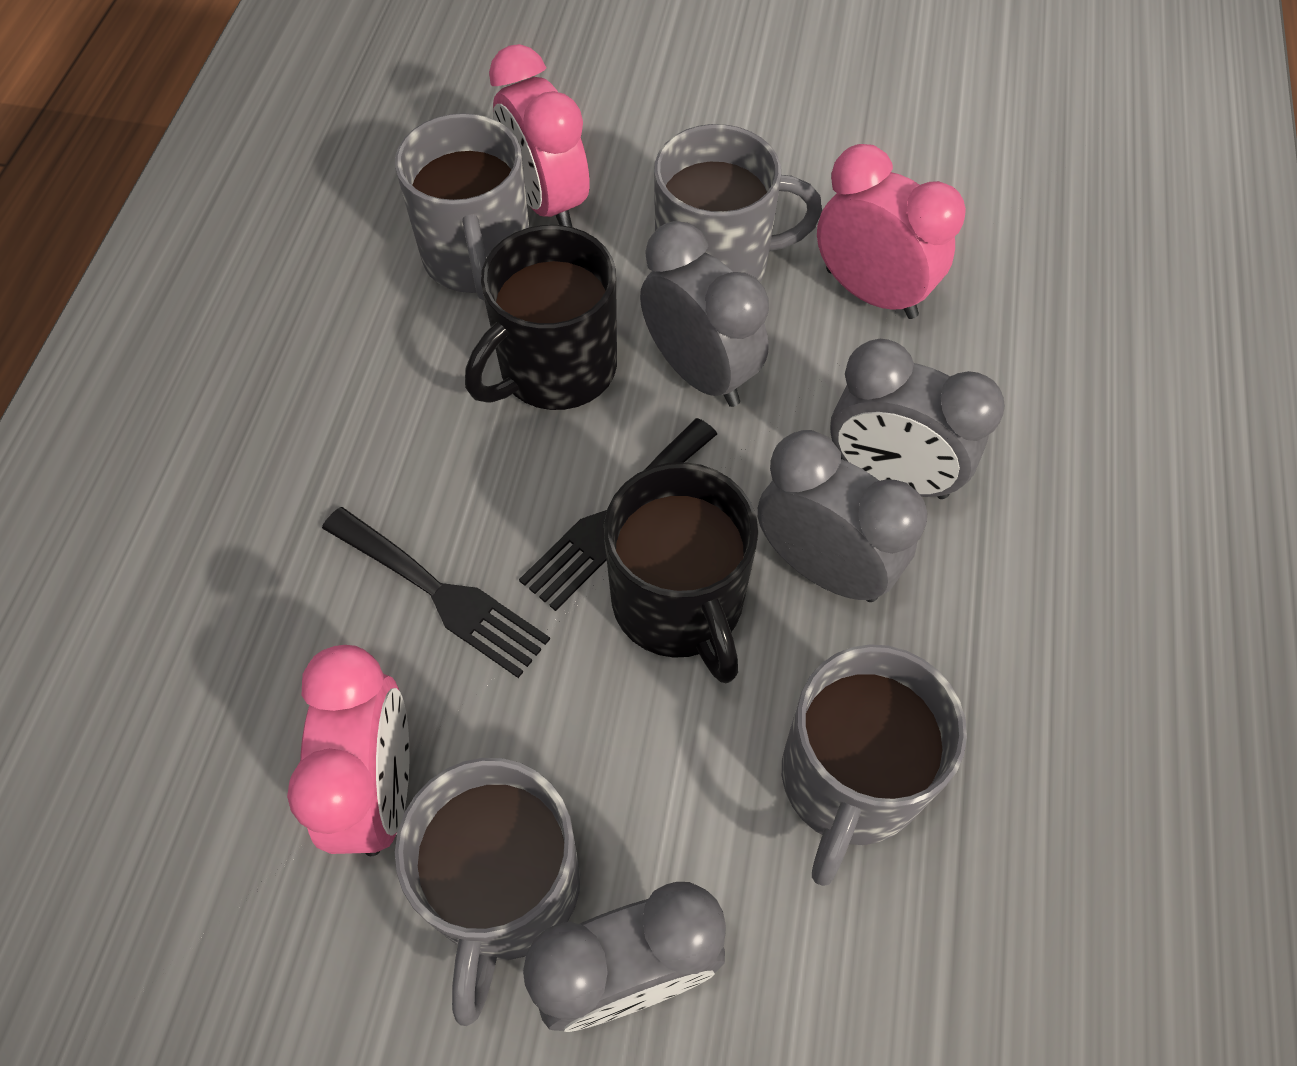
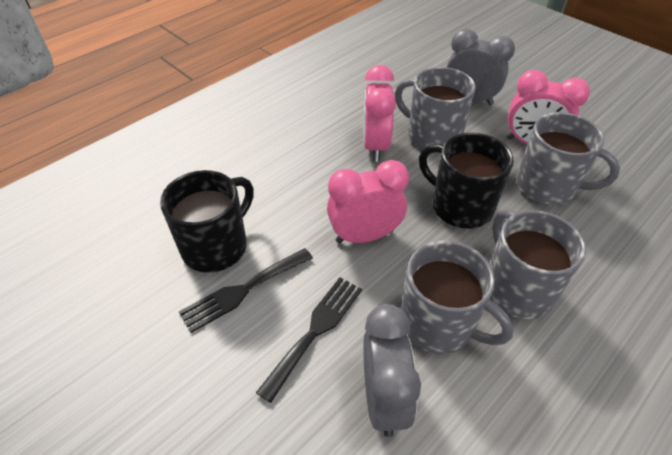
grey clock: 4 -> 2

